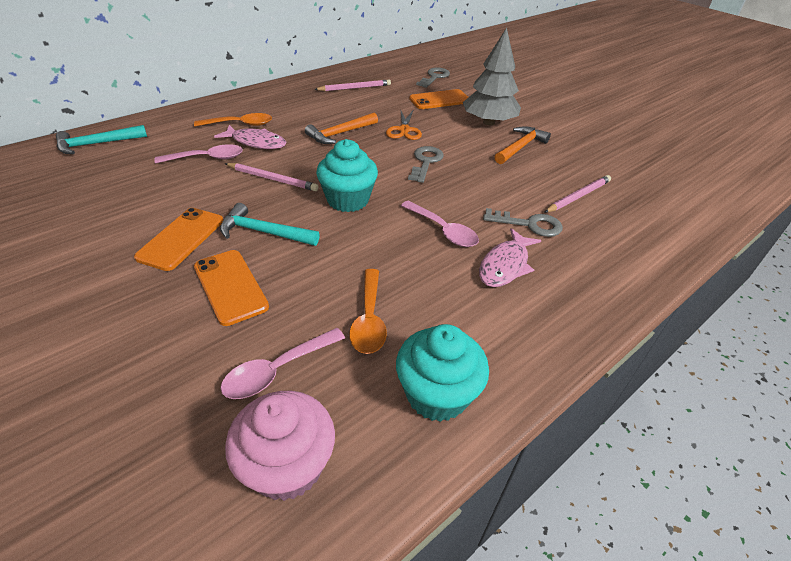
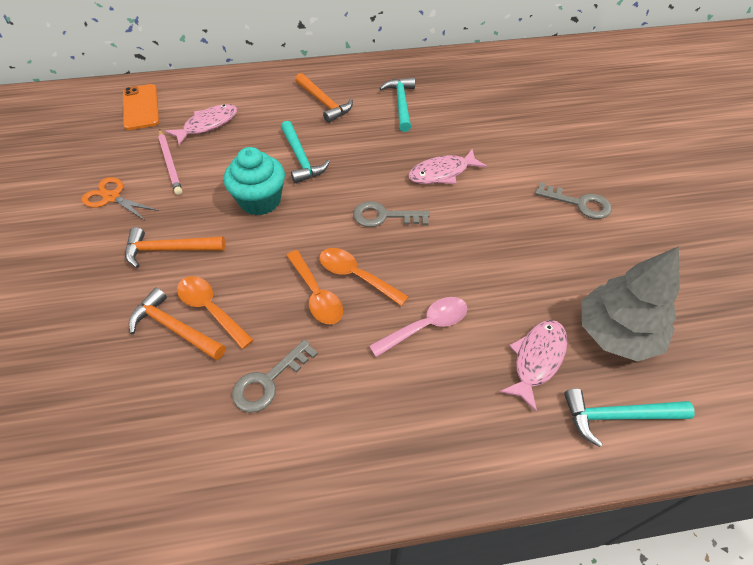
orange hammer: 2 -> 3
orange phone: 3 -> 1
orange spoon: 2 -> 3
pink cupcake: 1 -> 0
pink fish: 2 -> 3
pink pencil: 3 -> 1
pink spoon: 3 -> 1
turquoise cupcake: 2 -> 1
turquoise hammer: 2 -> 3

